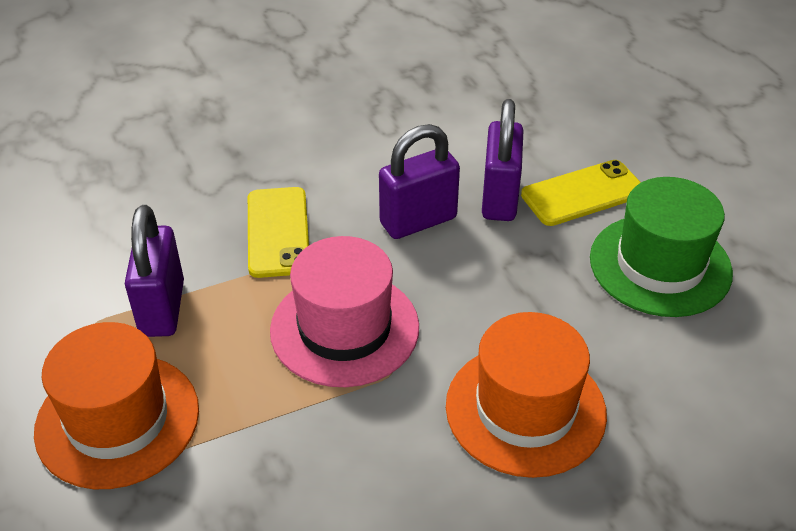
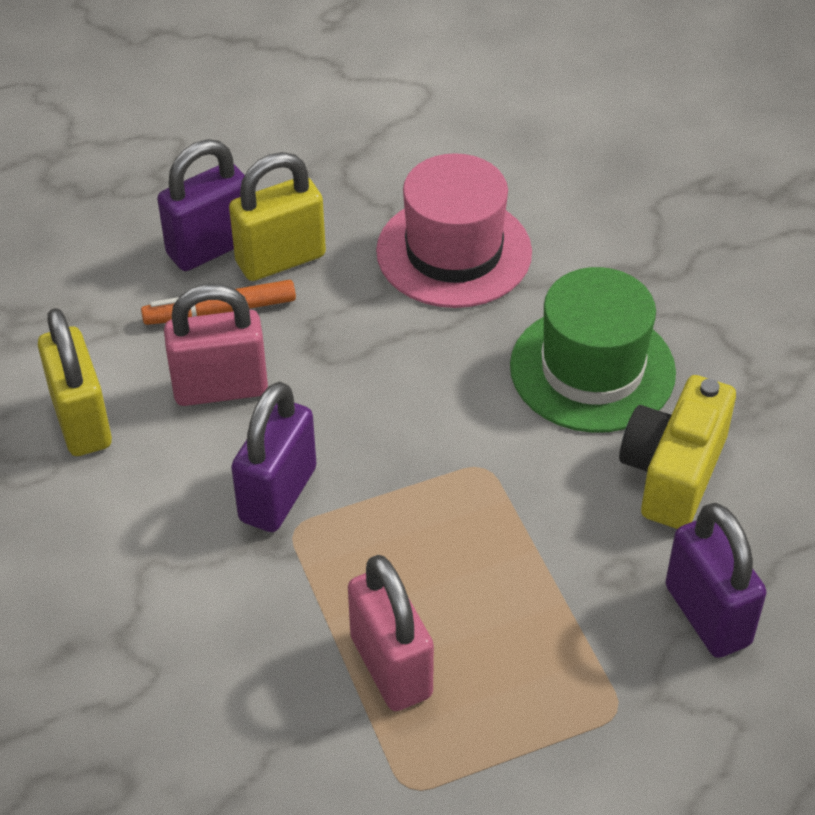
orange hat: 2 -> 0
orange marker: 0 -> 1
pink padlock: 0 -> 2
yellow camera: 0 -> 1
yellow padlock: 0 -> 2
yellow phone: 2 -> 0

